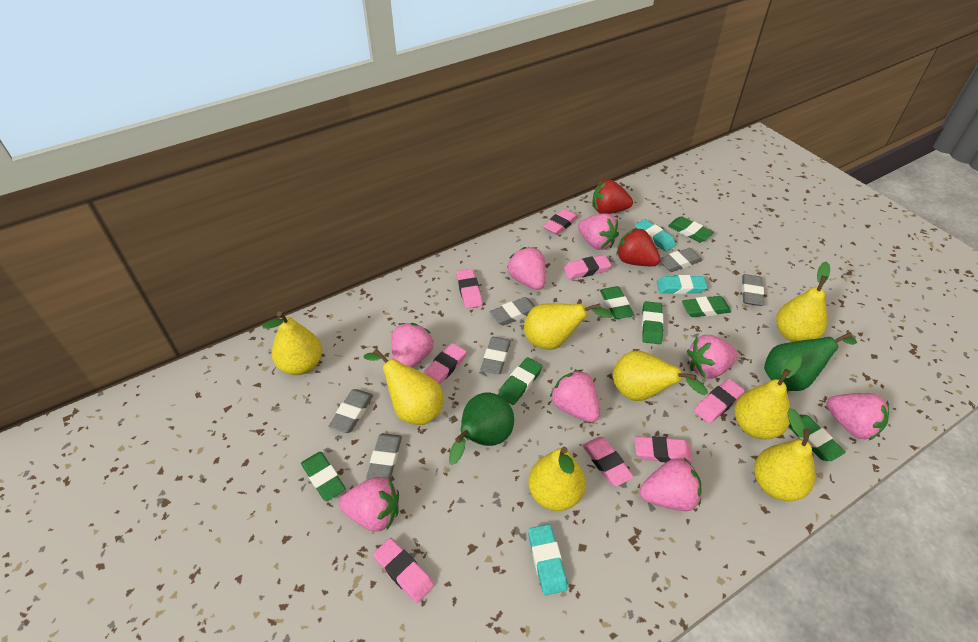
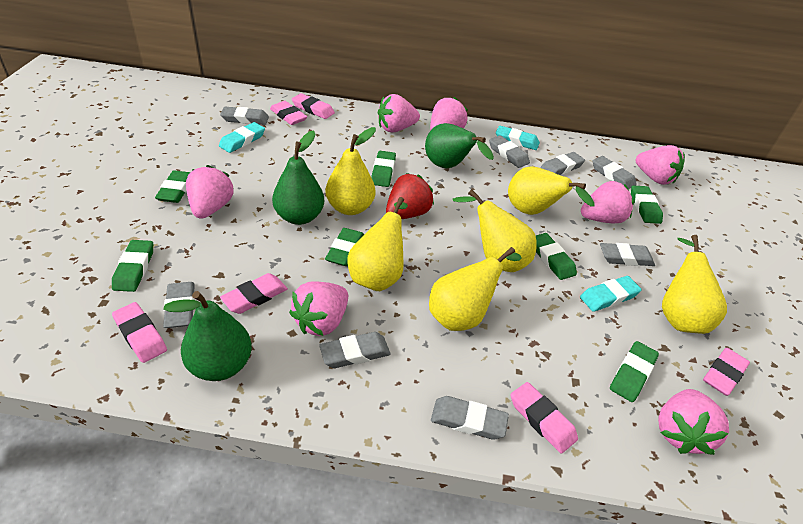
green pear: 2 -> 3
grey eraser: 6 -> 8
pink eraser: 8 -> 6
pink strawberry: 8 -> 7
red strawberry: 2 -> 1
yellow pear: 8 -> 6

